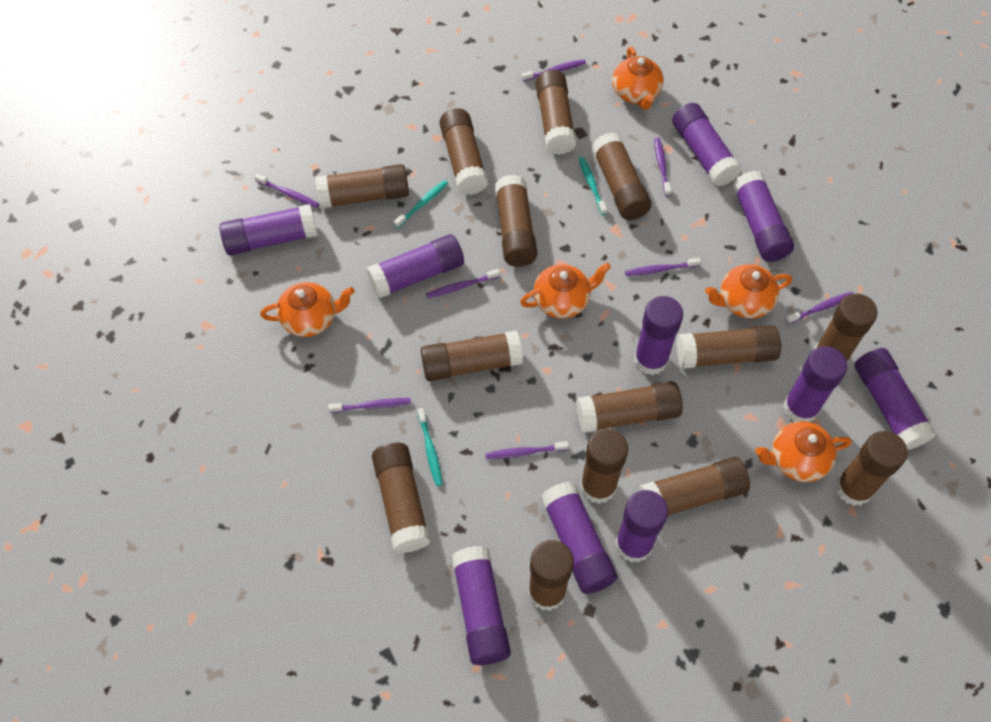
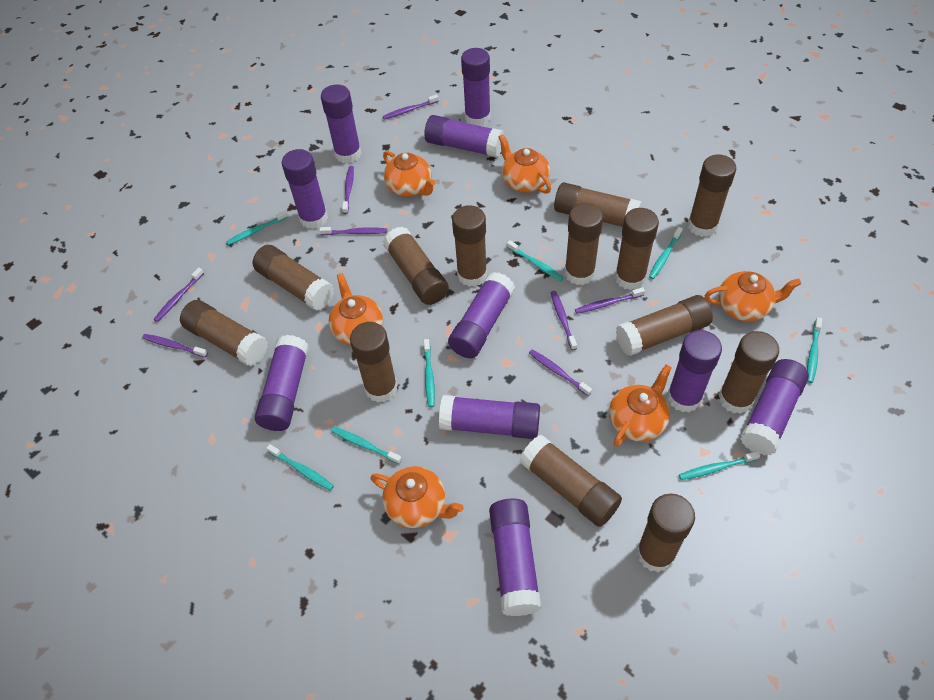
brown glue stick: 14 -> 13
orange teapot: 5 -> 6
turquoise toothbrush: 3 -> 8

